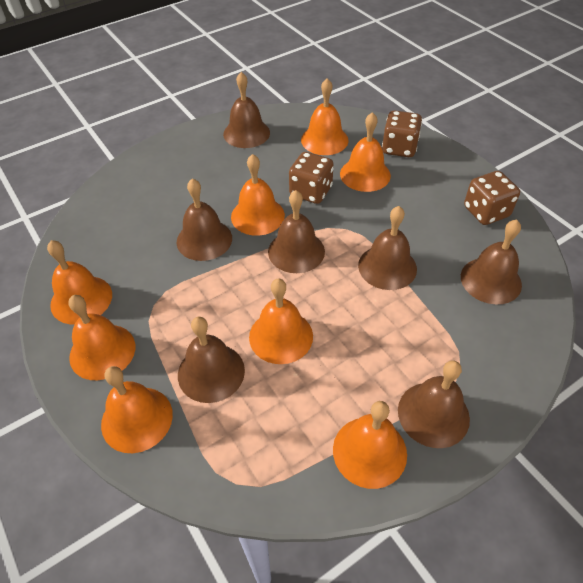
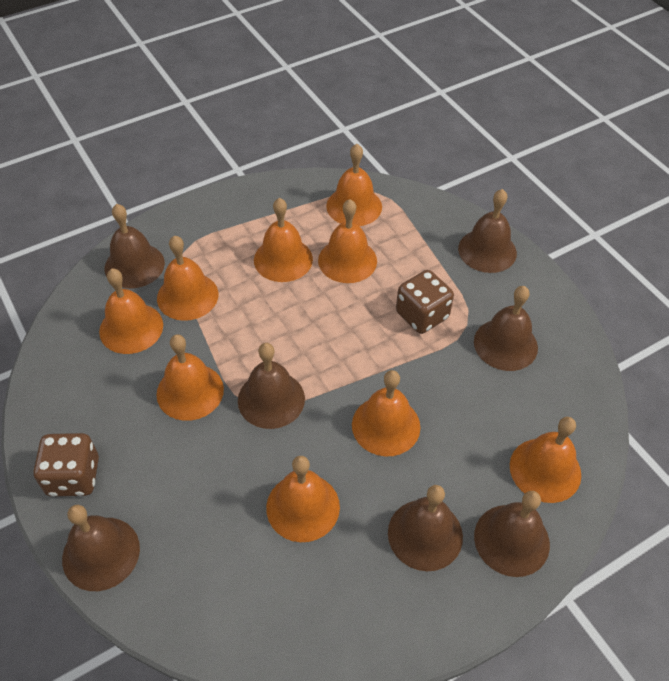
brown dice: 3 -> 2
orange bell: 8 -> 9

